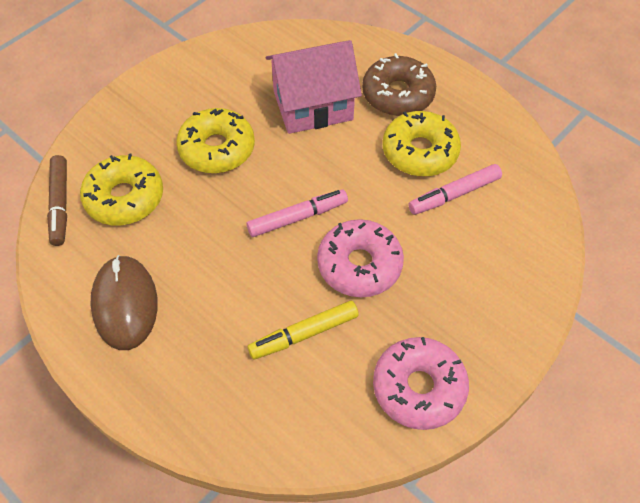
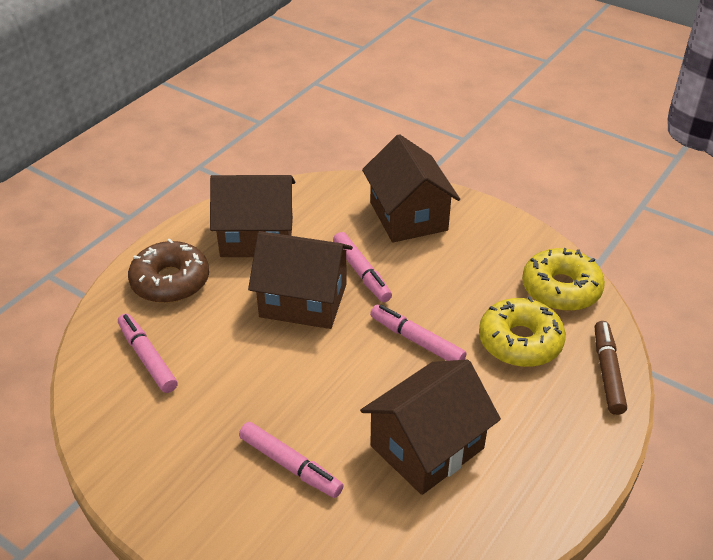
brown house: 0 -> 4
brown mouse: 1 -> 0
pink donut: 2 -> 0
pink house: 1 -> 0
pink marker: 2 -> 4
yellow donut: 3 -> 2
yellow marker: 1 -> 0

